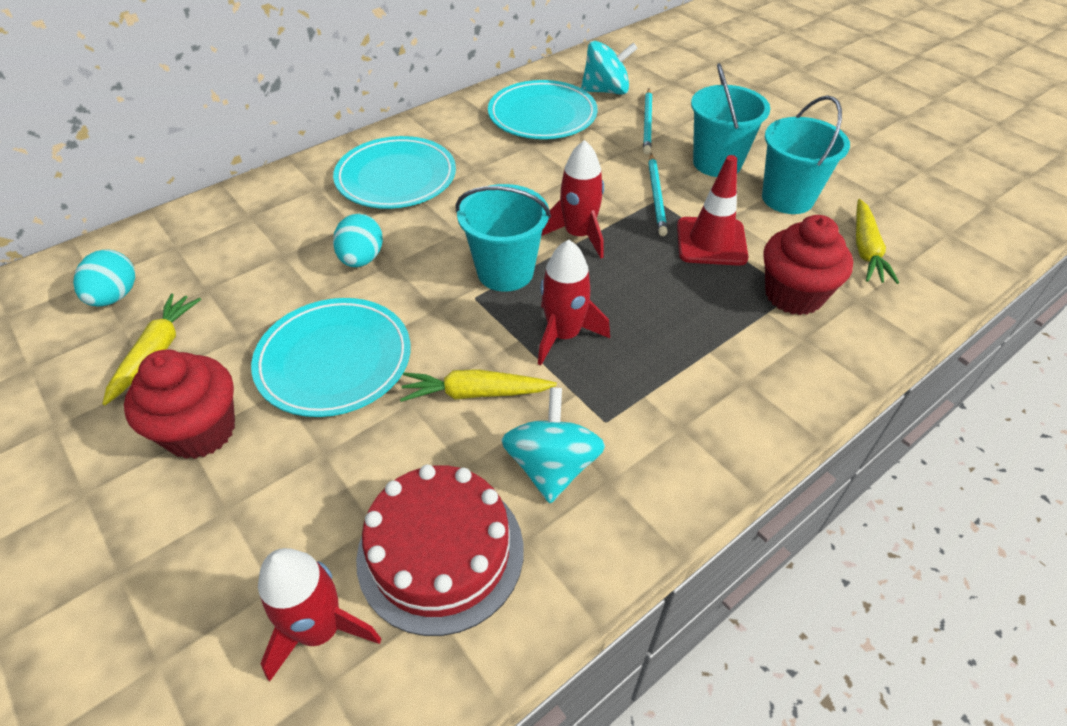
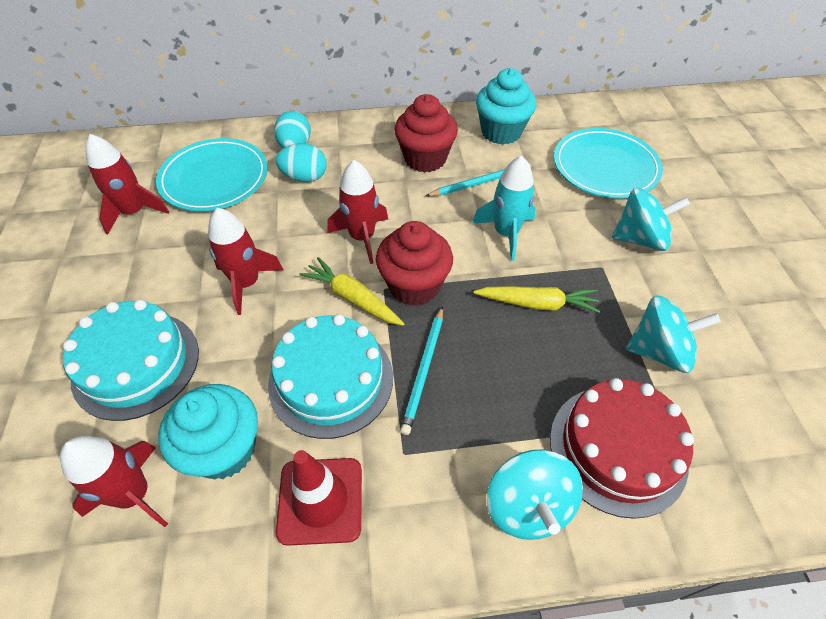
red rocket: 3 -> 4
turquoise bucket: 3 -> 0
turquoise cake: 0 -> 2
turquoise cupcake: 0 -> 2
turquoise plate: 3 -> 2
turquoise rocket: 0 -> 1
turquoise spinning top: 2 -> 3
yellow carrot: 3 -> 2

